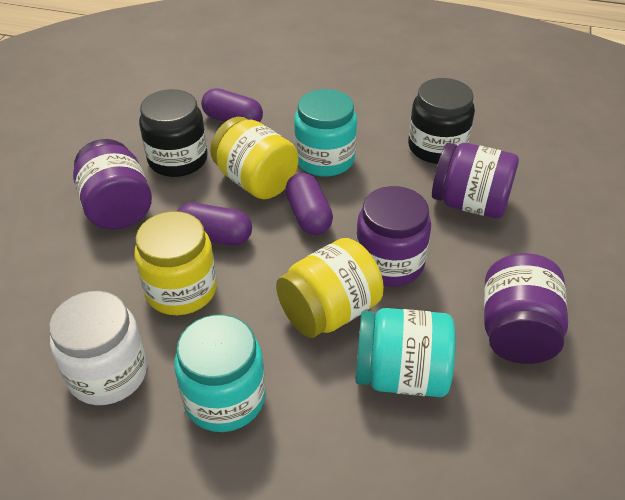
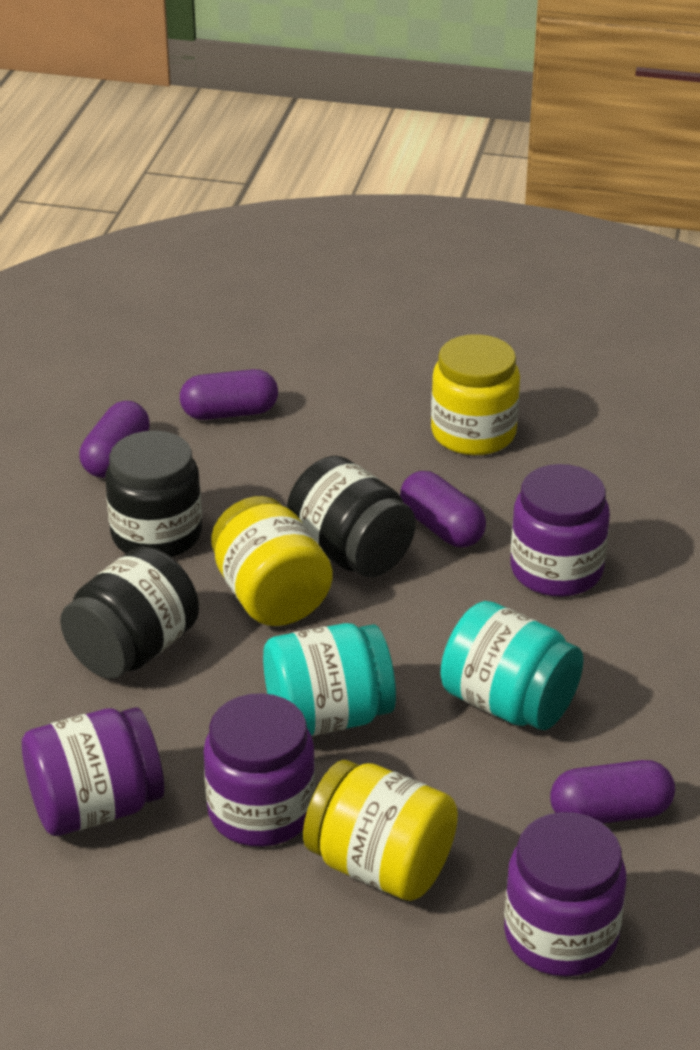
black jar: 2 -> 3
purple capsule: 3 -> 4
turquoise jar: 3 -> 2
white jar: 1 -> 0

